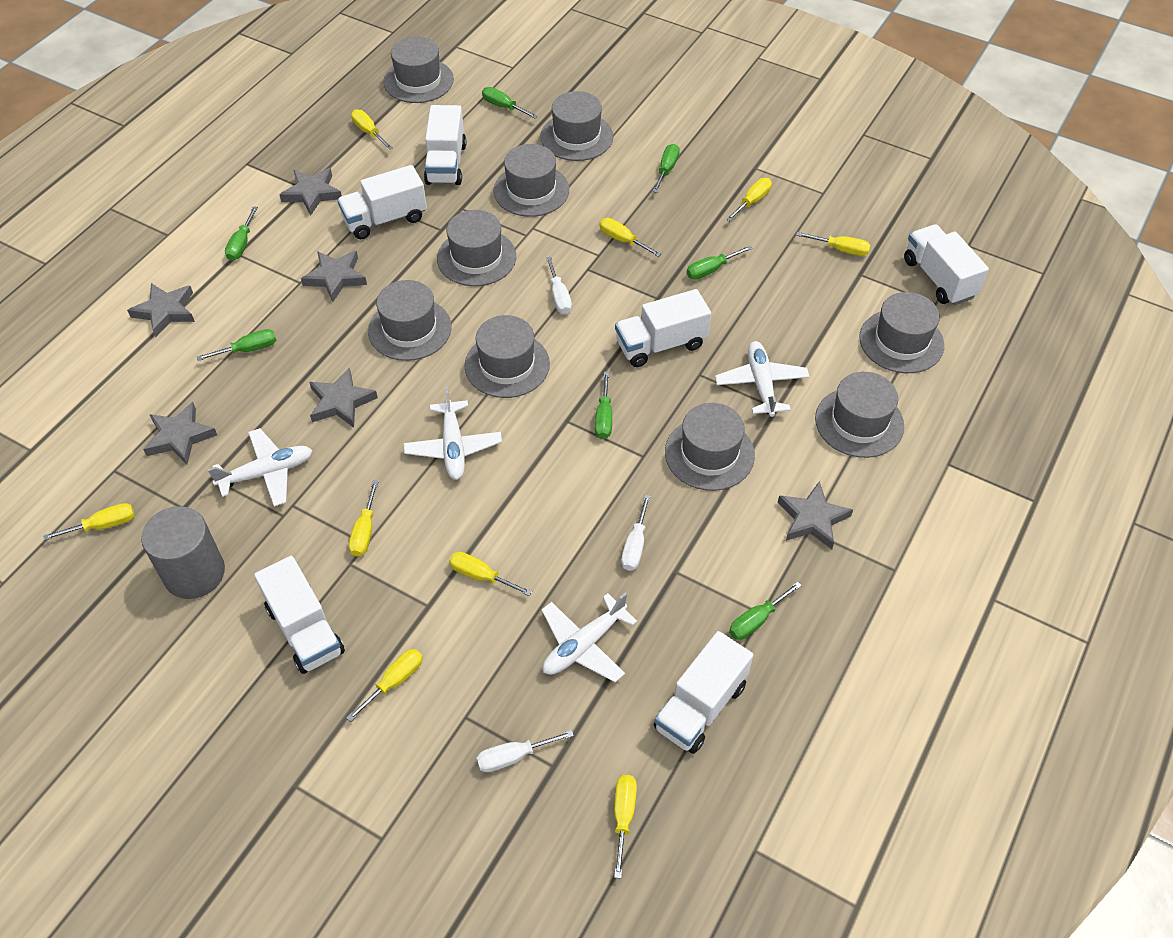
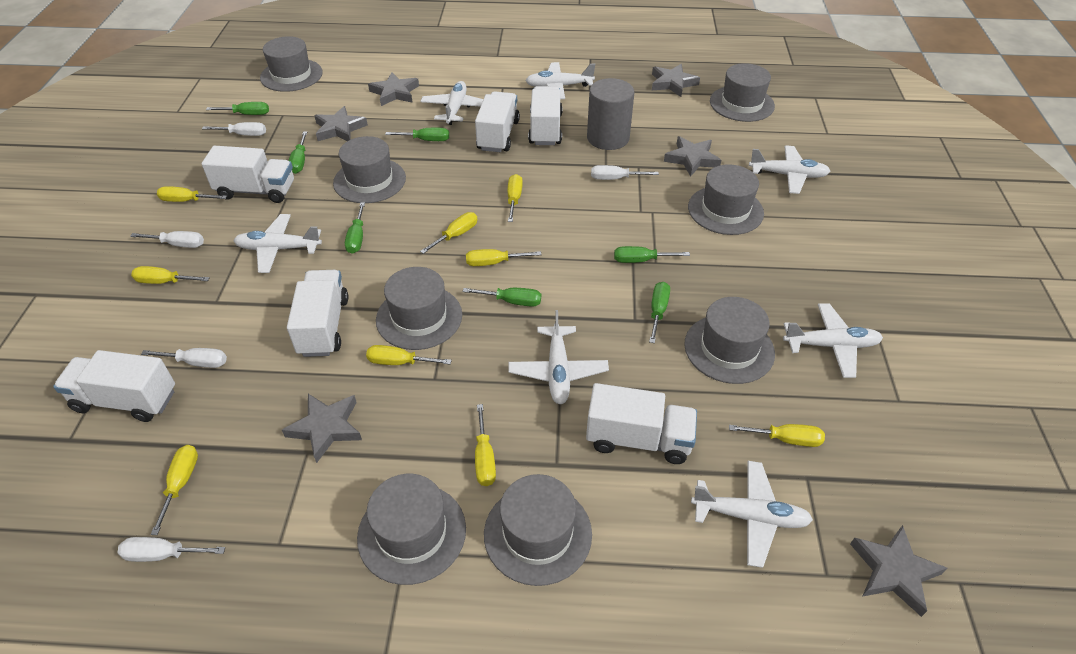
grey hat: 9 -> 8
white plane: 4 -> 7
white screwdriver: 3 -> 5

